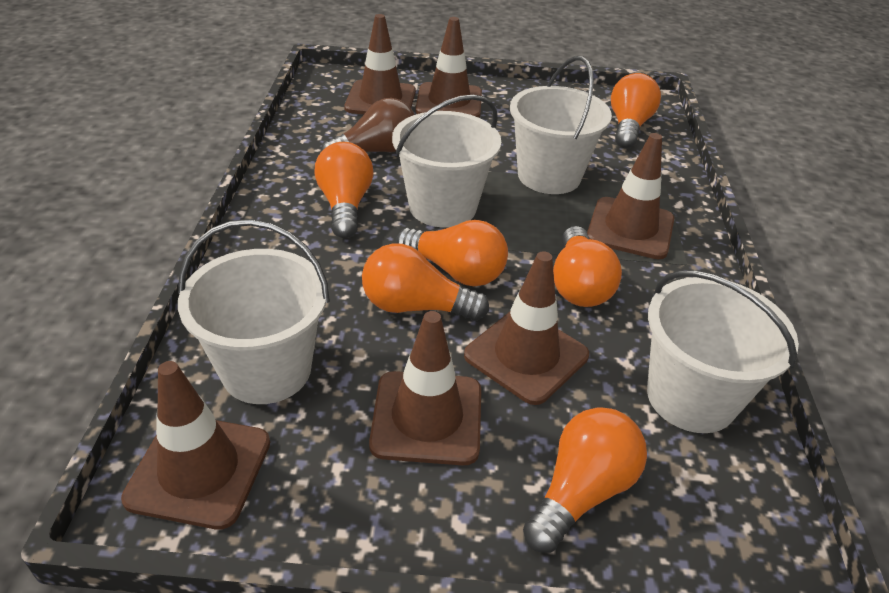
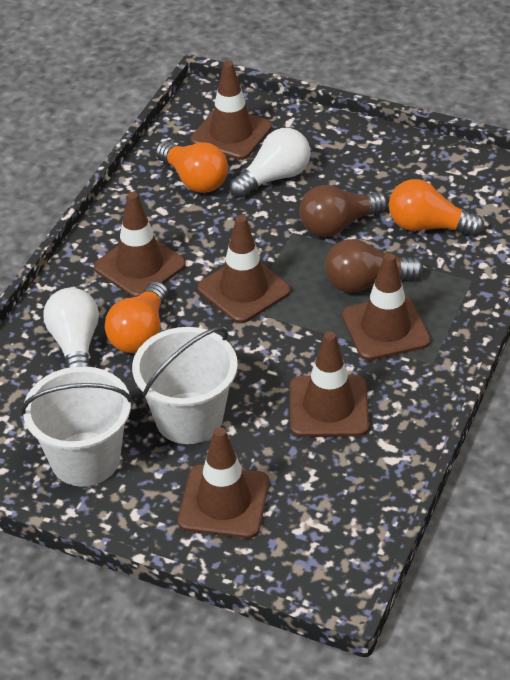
brown light bulb: 1 -> 2
orange light bulb: 6 -> 3
white bucket: 4 -> 2
white light bulb: 0 -> 2

